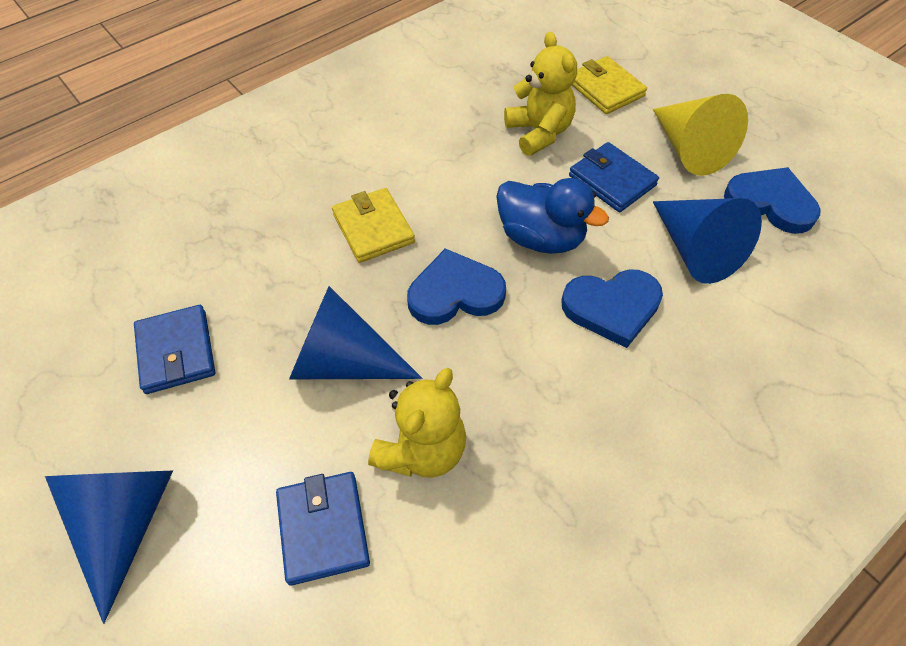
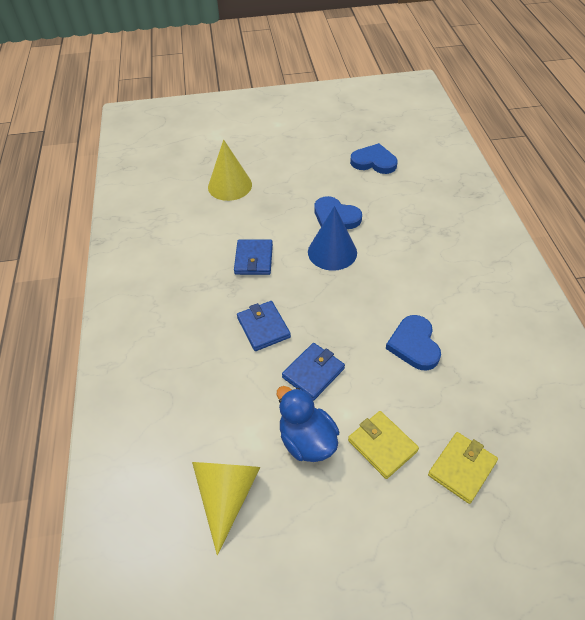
blue cone: 3 -> 1
yellow cone: 1 -> 2
yellow teddy bear: 2 -> 0

